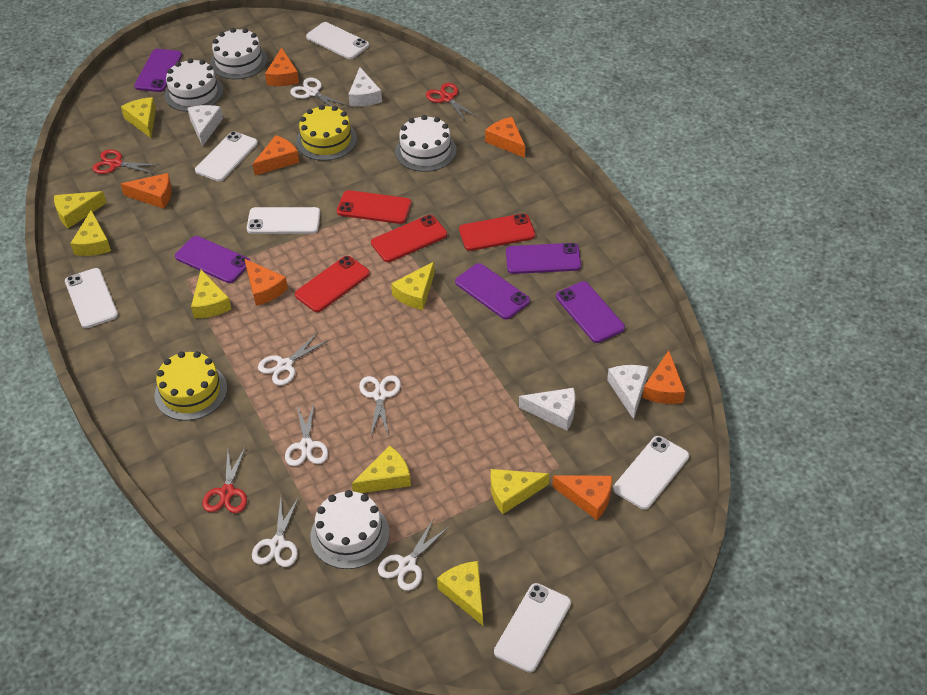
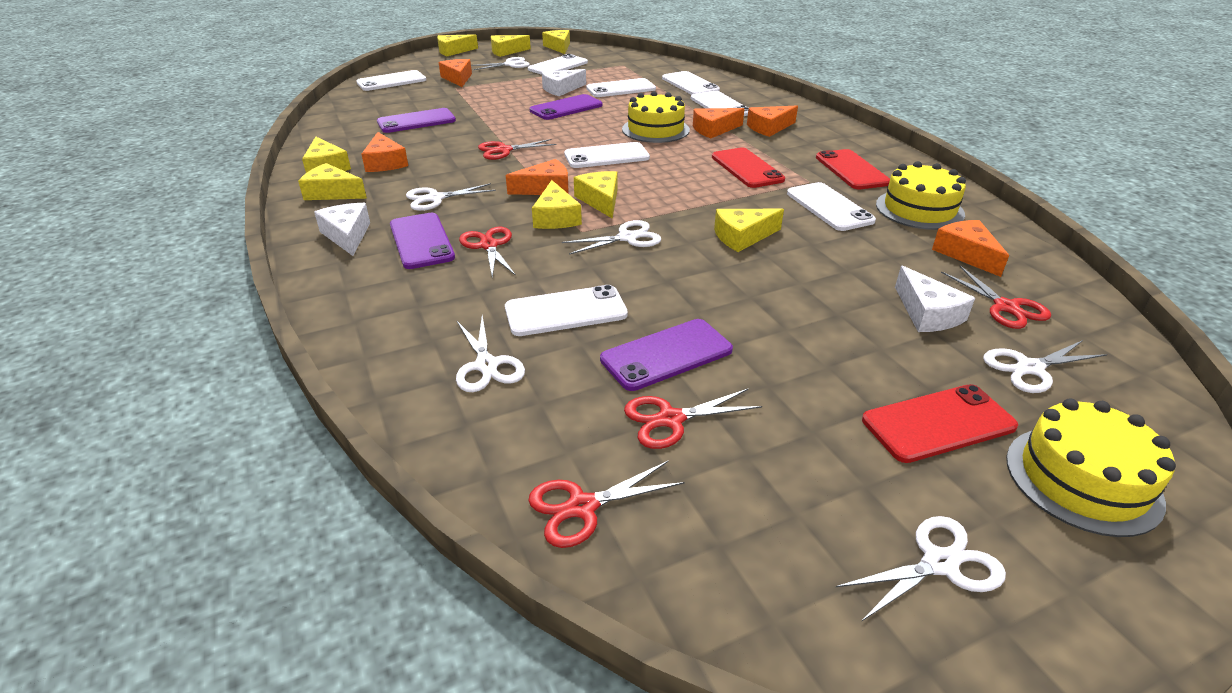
orange cheese: 7 -> 6
purple phone: 5 -> 4
red phone: 4 -> 3
red scissors: 3 -> 5
white cake: 4 -> 0
white cheese: 4 -> 3
white phone: 6 -> 8
yellow cake: 2 -> 3

